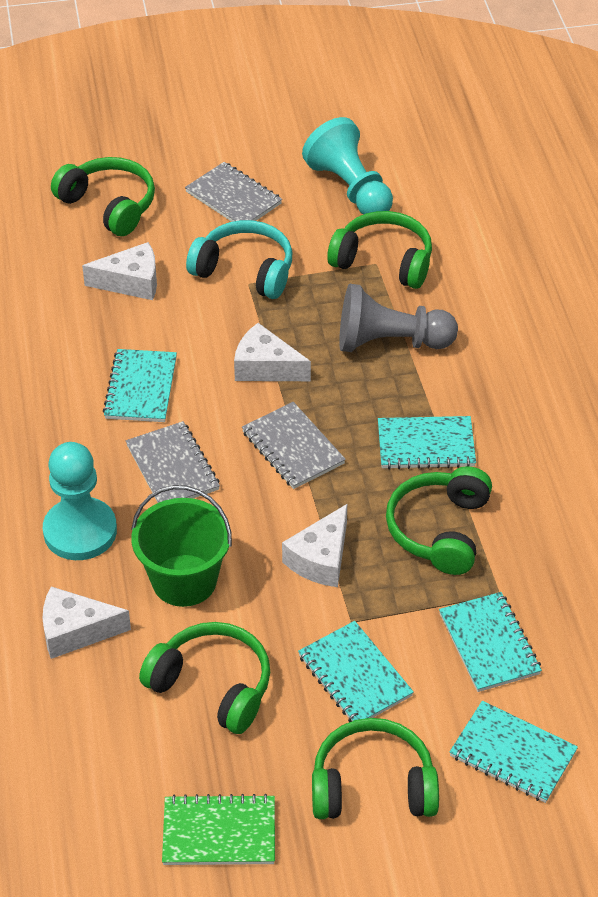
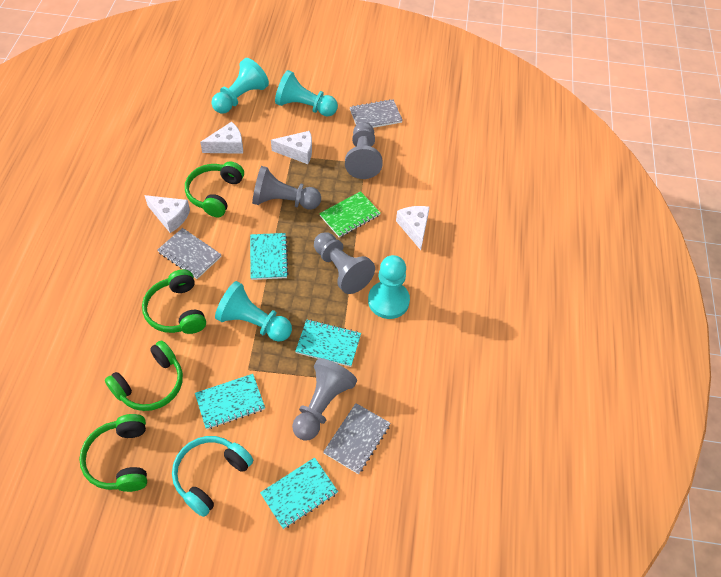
green bucket: 1 -> 0
green headphones: 5 -> 4
grey pawn: 1 -> 4
turquoise notebook: 5 -> 4
turquoise pawn: 2 -> 4

